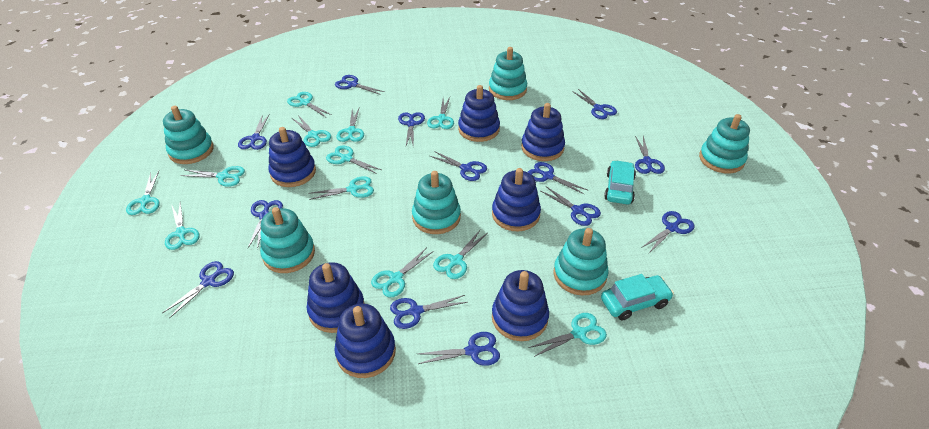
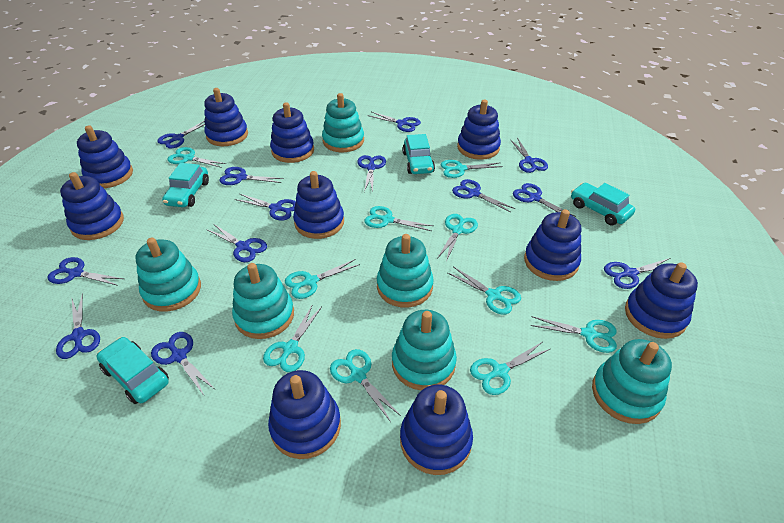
blue stacking toy: 7 -> 10
turquoise car: 2 -> 4
turquoise scissors: 12 -> 10

